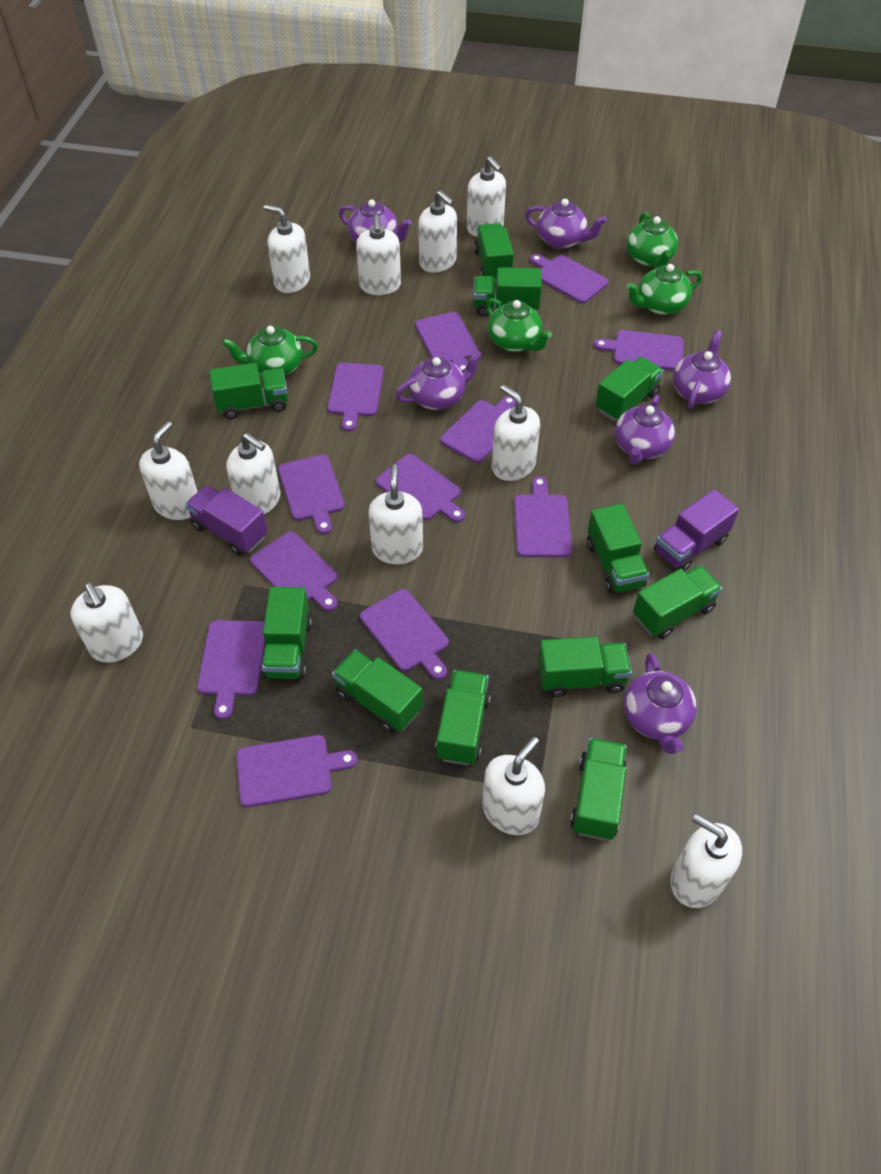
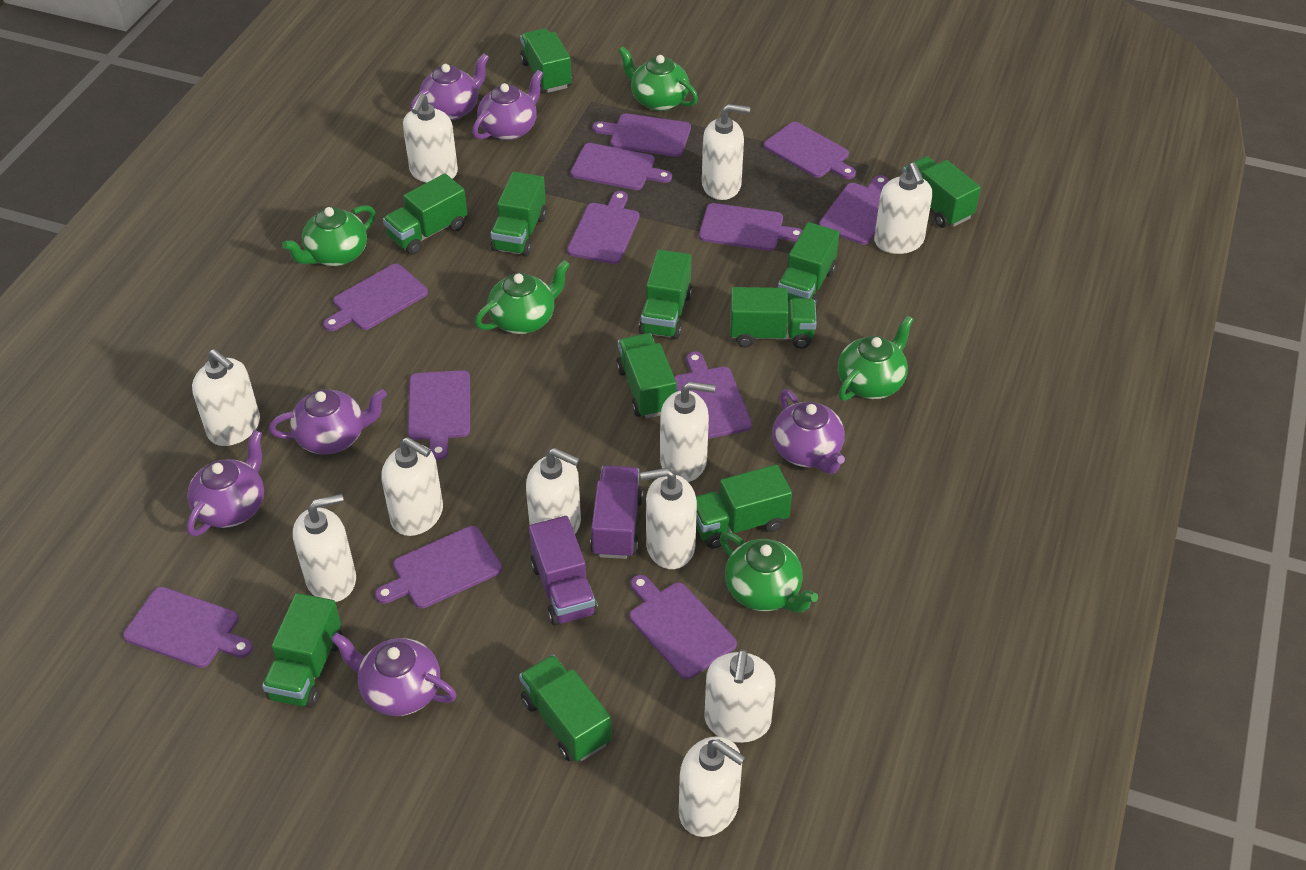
green teapot: 4 -> 5

